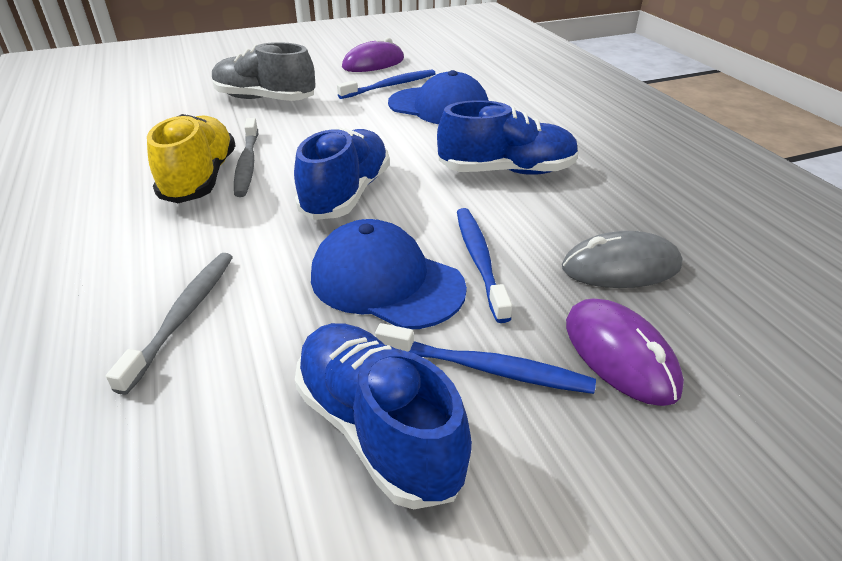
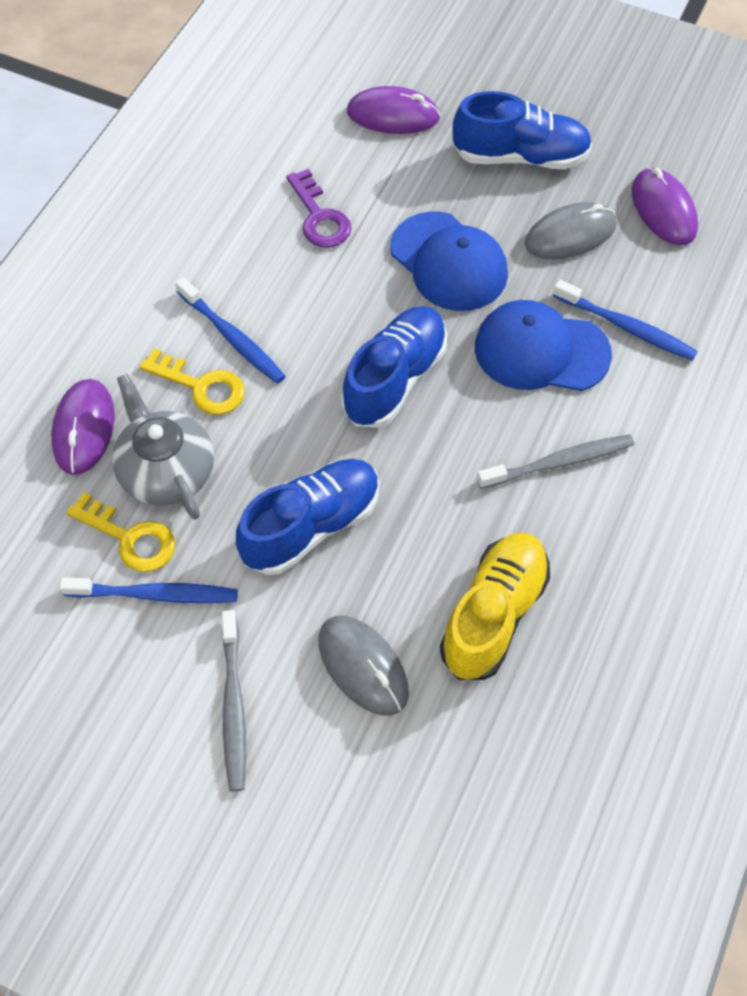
grey mouse: 1 -> 2
grey shoe: 1 -> 0
grey teapot: 0 -> 1
purple key: 0 -> 1
purple mouse: 2 -> 3
yellow key: 0 -> 2

